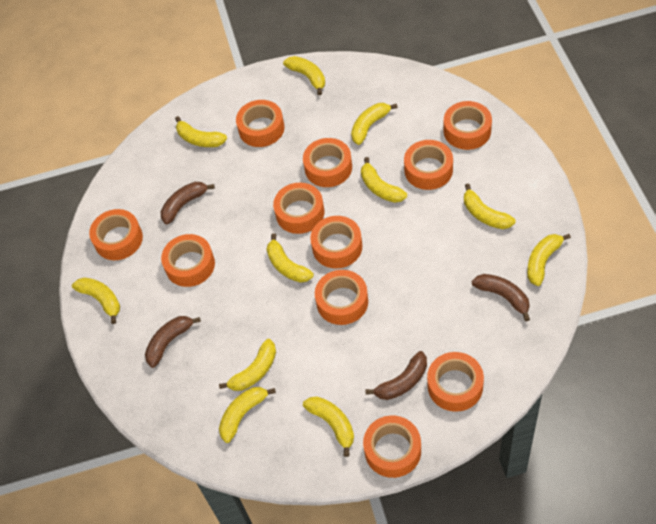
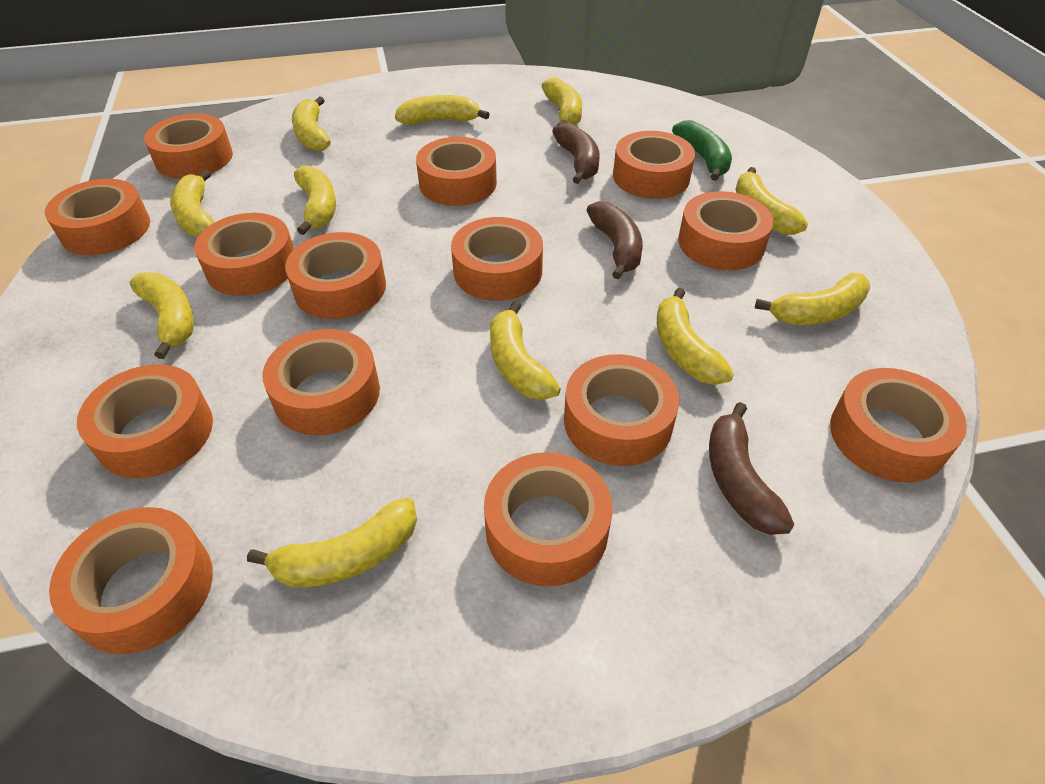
brown banana: 4 -> 3
green banana: 0 -> 1
orange tape: 11 -> 14

